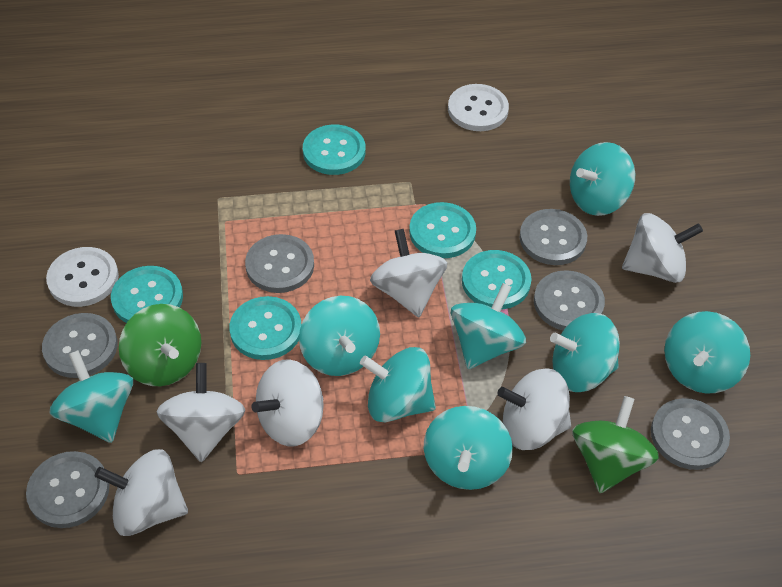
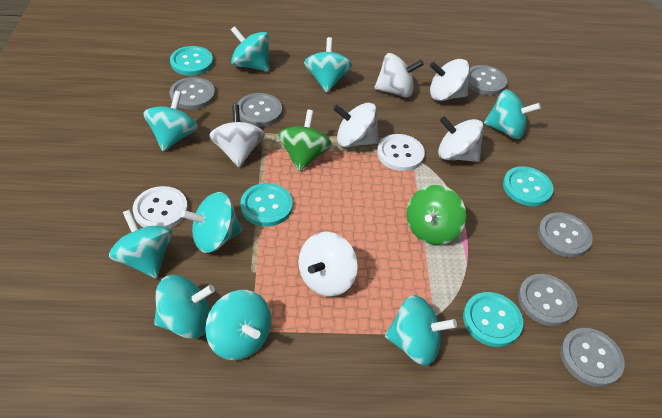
turquoise button: 5 -> 4
turquoise spinning top: 8 -> 9

